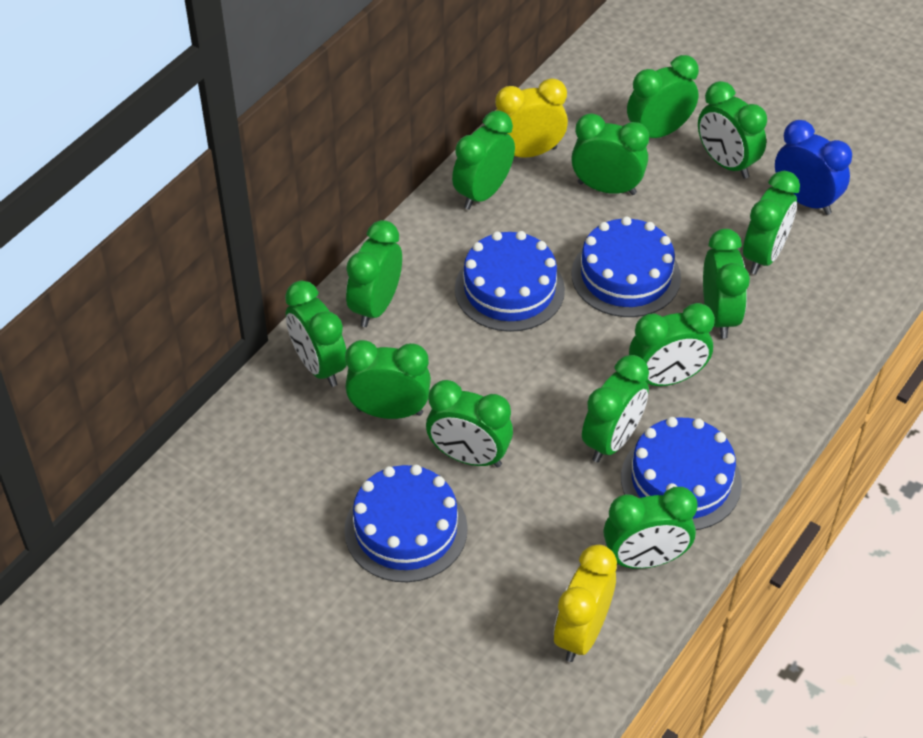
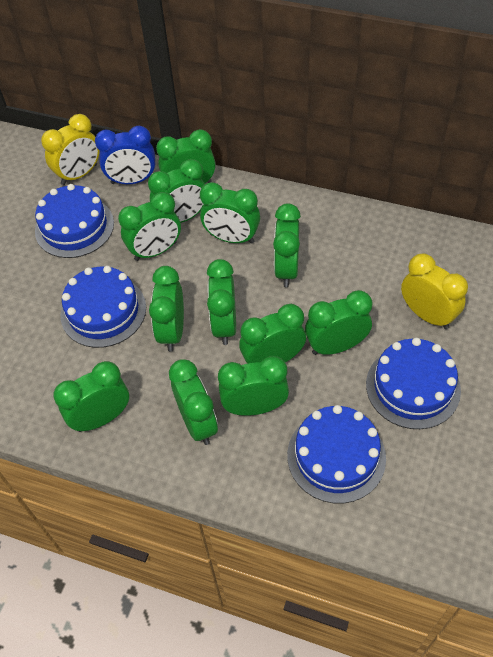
green clock: 13 -> 12

